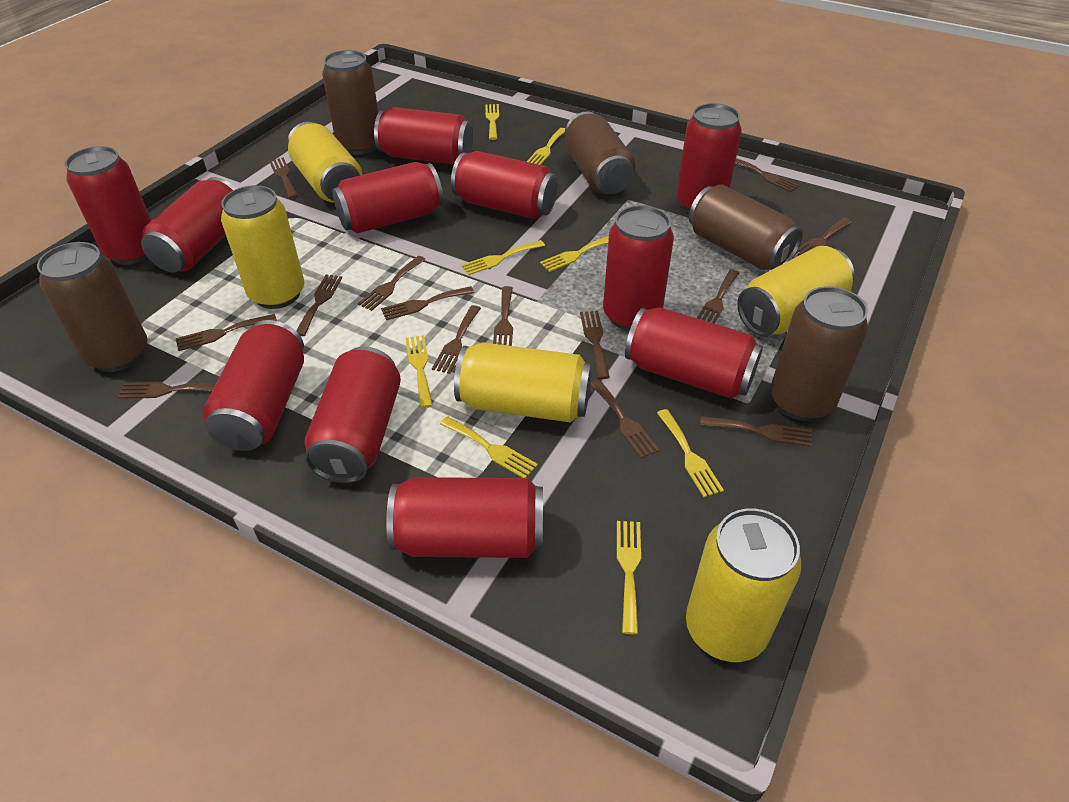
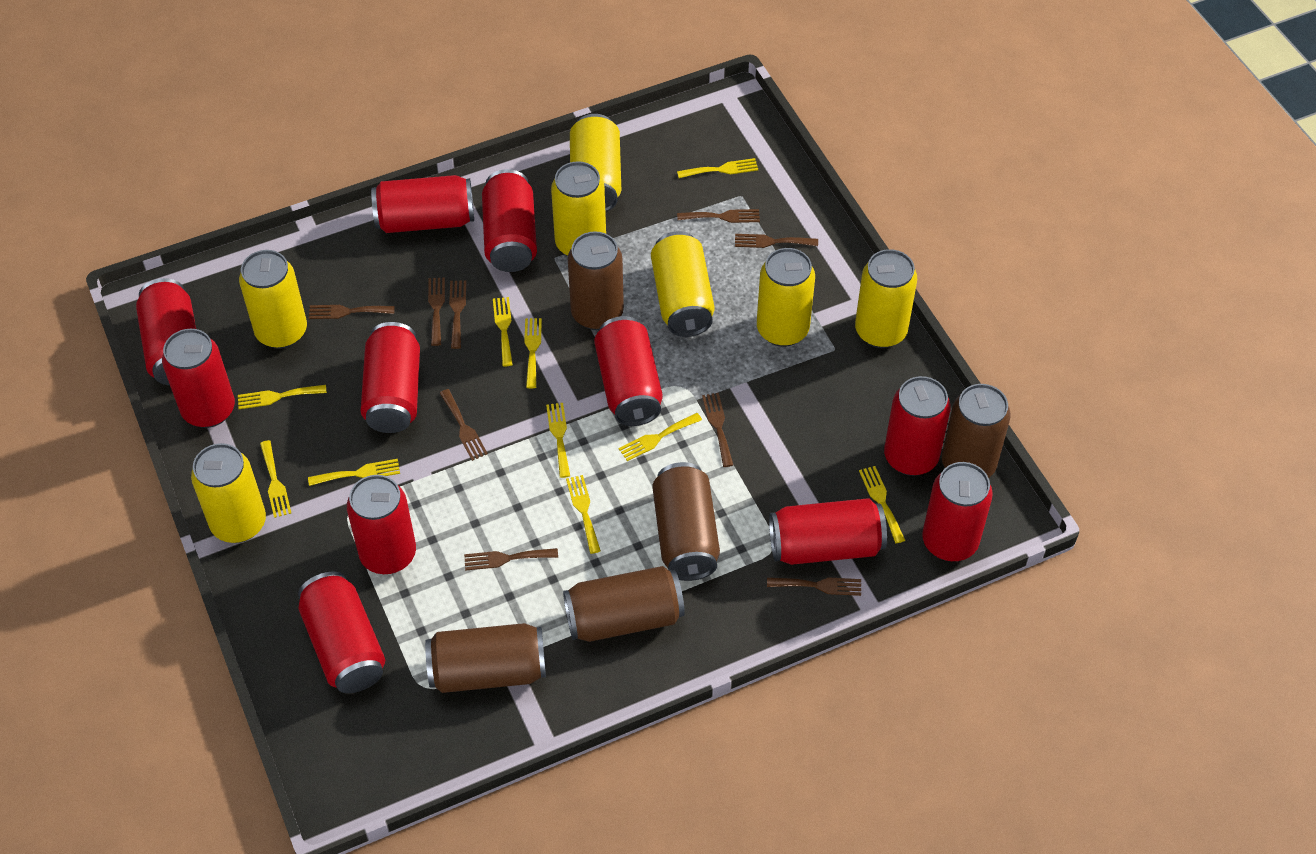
brown fork: 14 -> 9
yellow can: 5 -> 7
yellow fork: 8 -> 10

